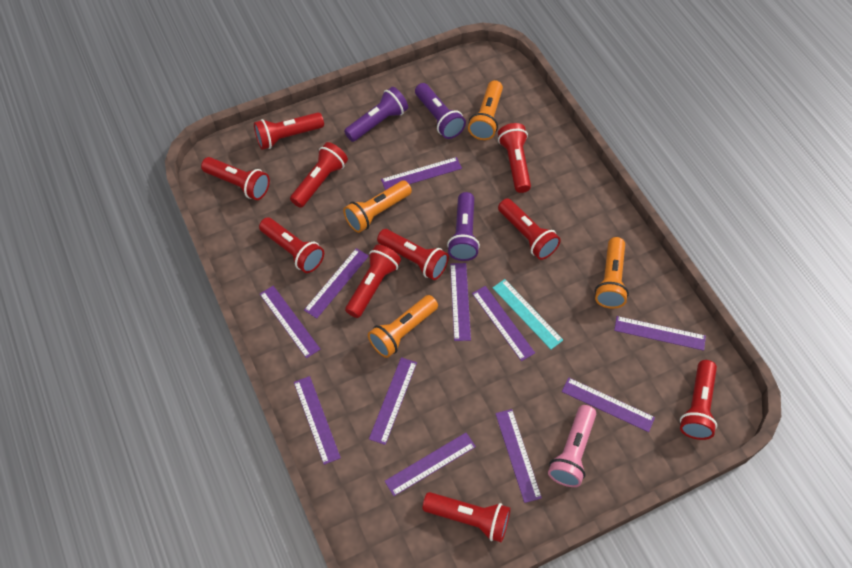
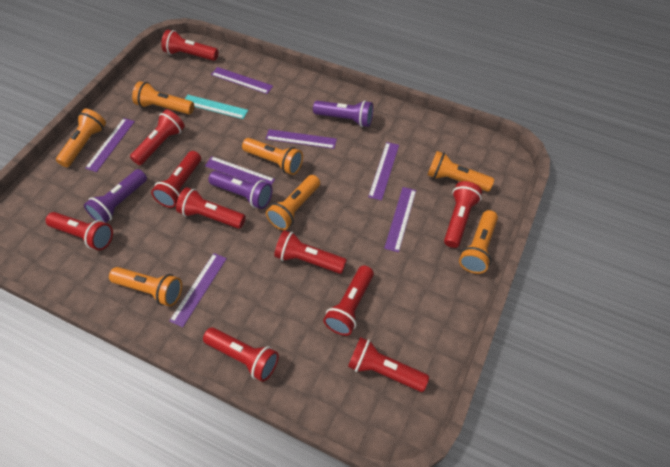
orange flashlight: 4 -> 7
pink flashlight: 1 -> 0
purple ruler: 11 -> 7

